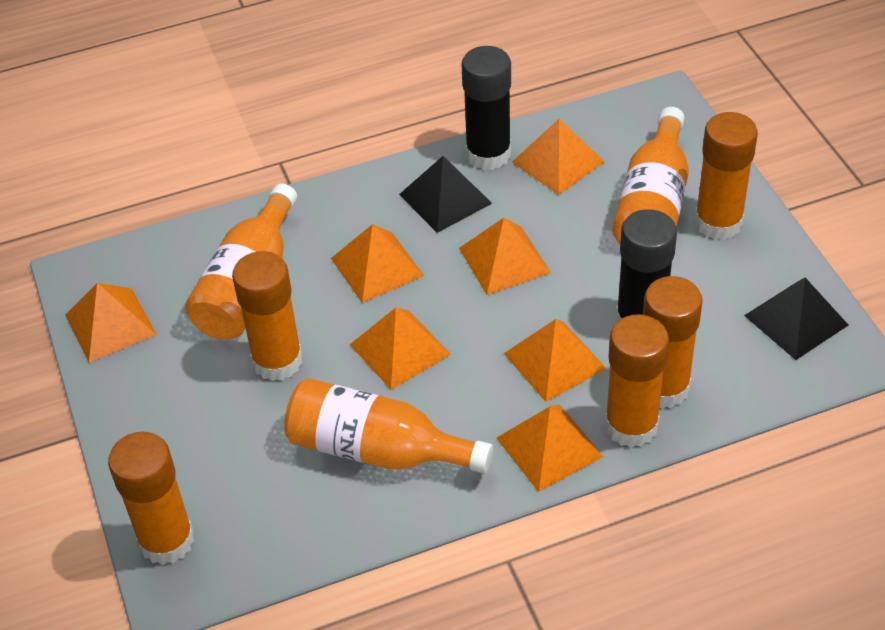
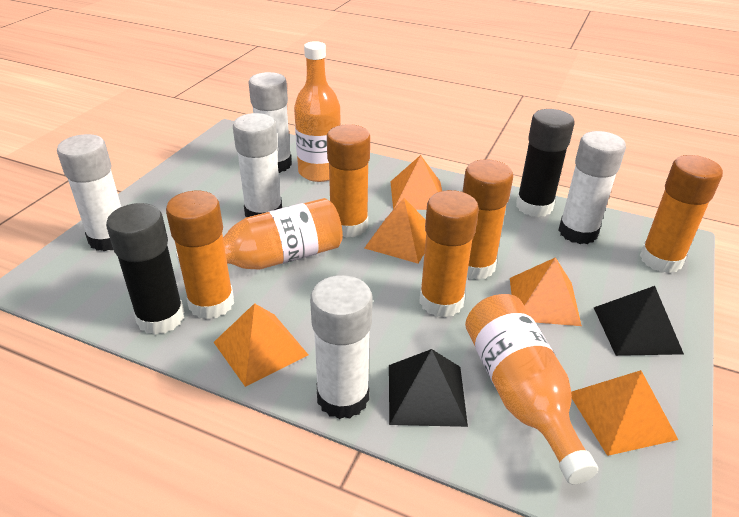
orange pyramid: 7 -> 5
white glue stick: 0 -> 5

